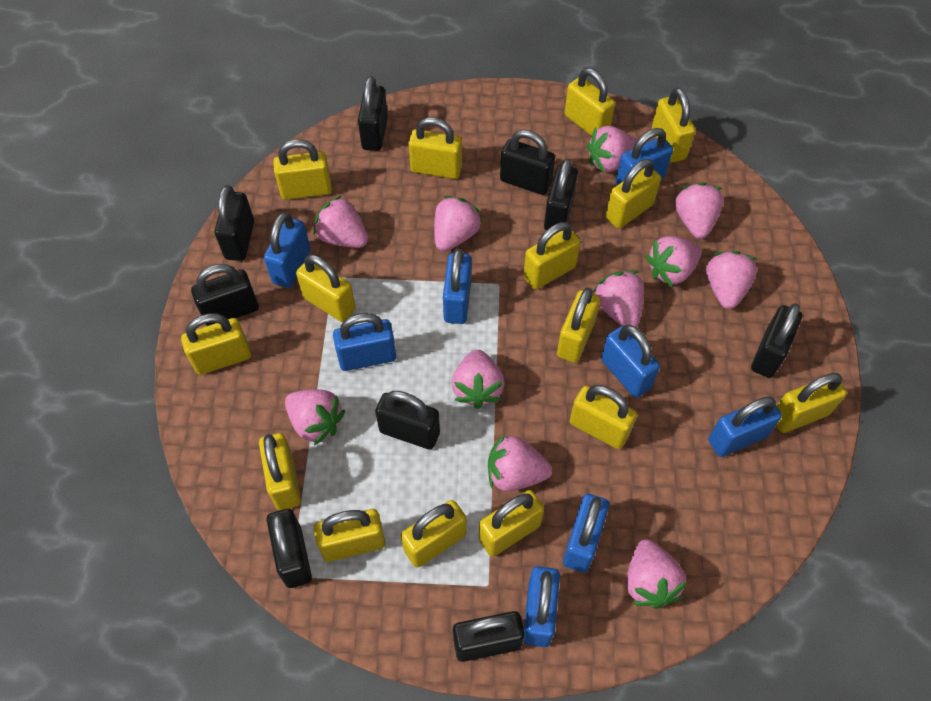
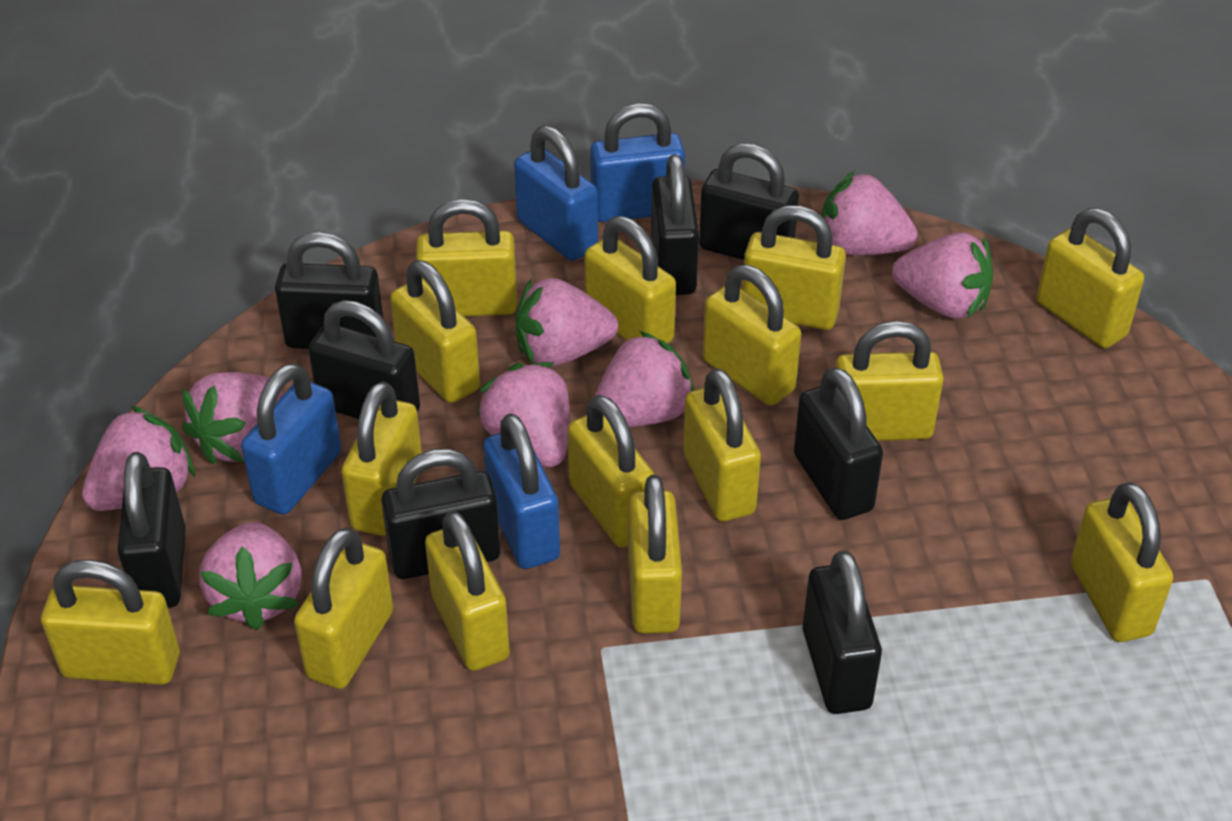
black padlock: 9 -> 8
blue padlock: 8 -> 4
pink strawberry: 11 -> 8

